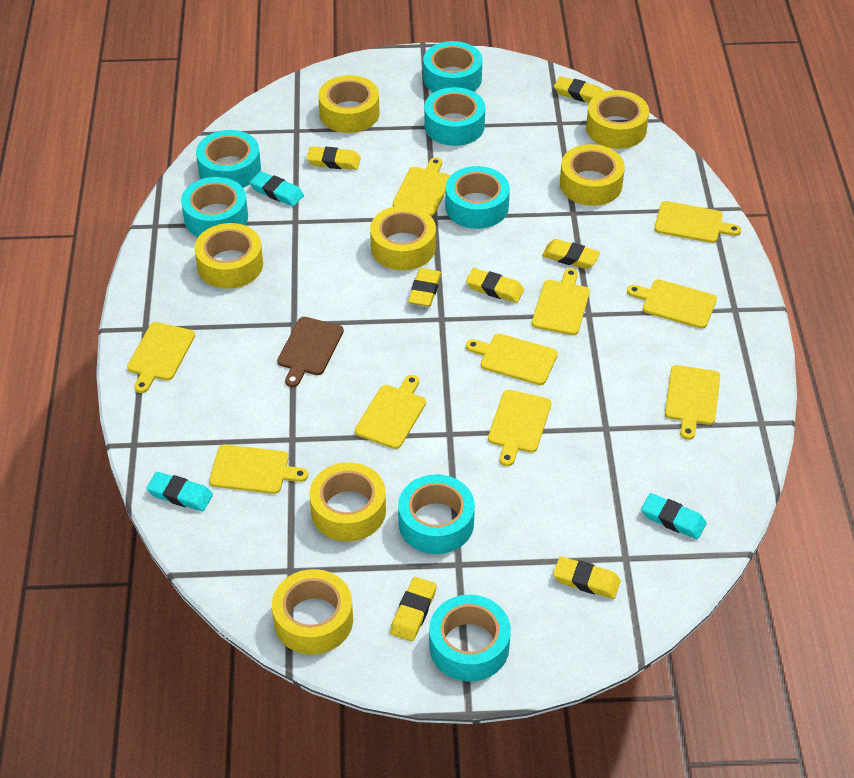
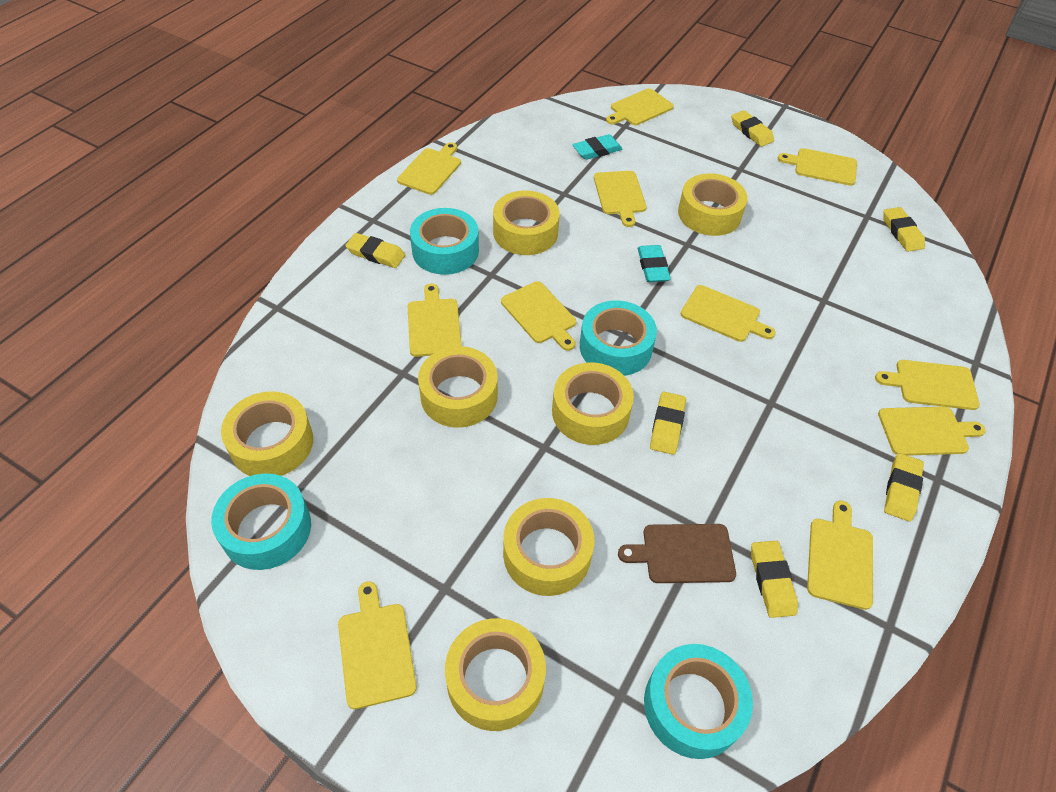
turquoise eraser: 3 -> 2
turquoise tape: 7 -> 4
yellow cutting board: 10 -> 11
yellow eraser: 7 -> 6

